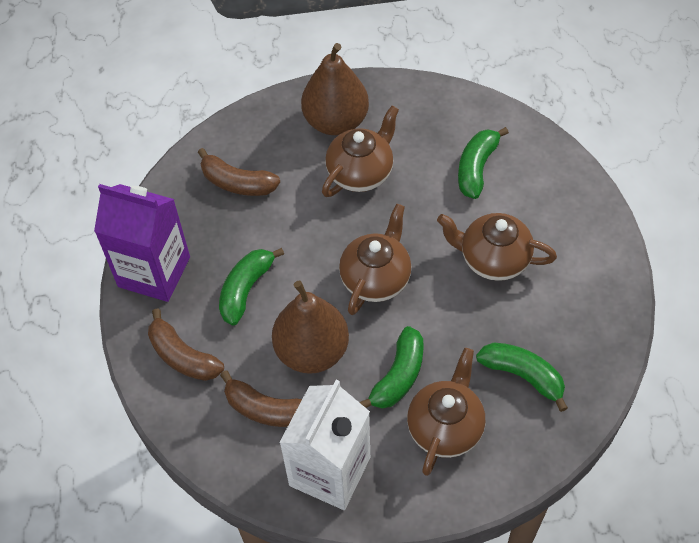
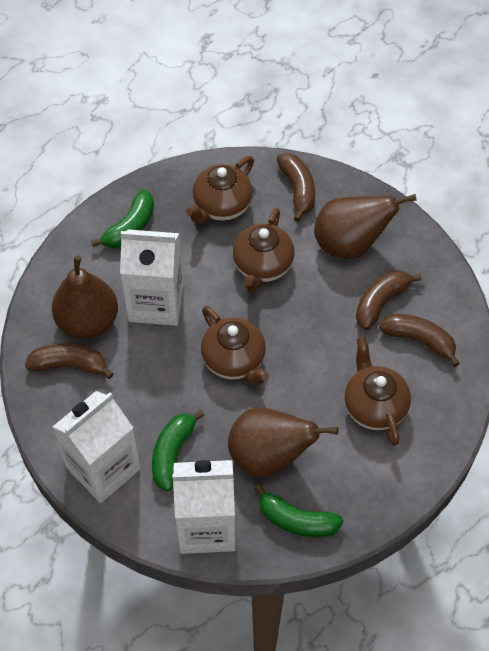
brown banana: 3 -> 4
brown pear: 2 -> 3
green banana: 4 -> 3
purple carton: 1 -> 0
white carton: 1 -> 3

